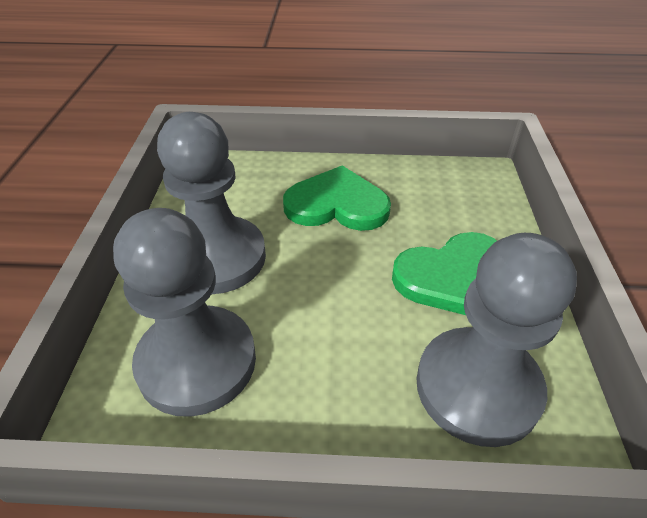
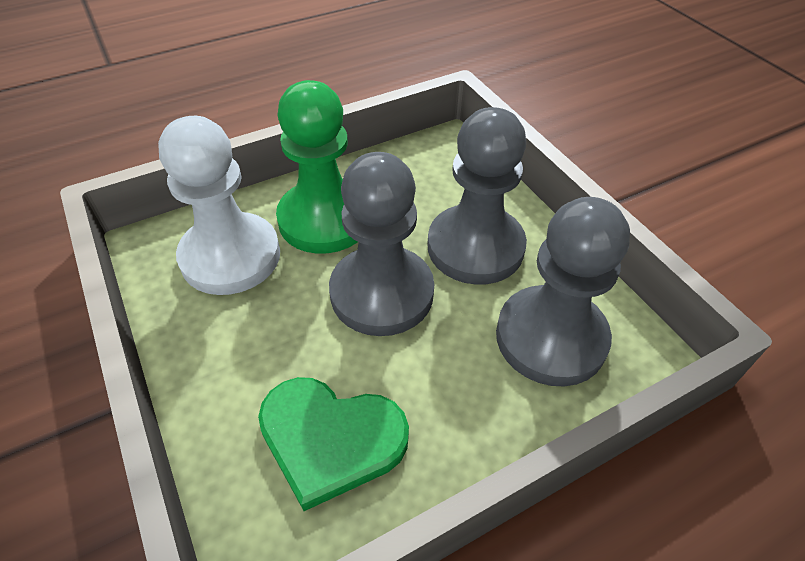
green heart: 2 -> 1
green pawn: 0 -> 1
white pawn: 0 -> 1

